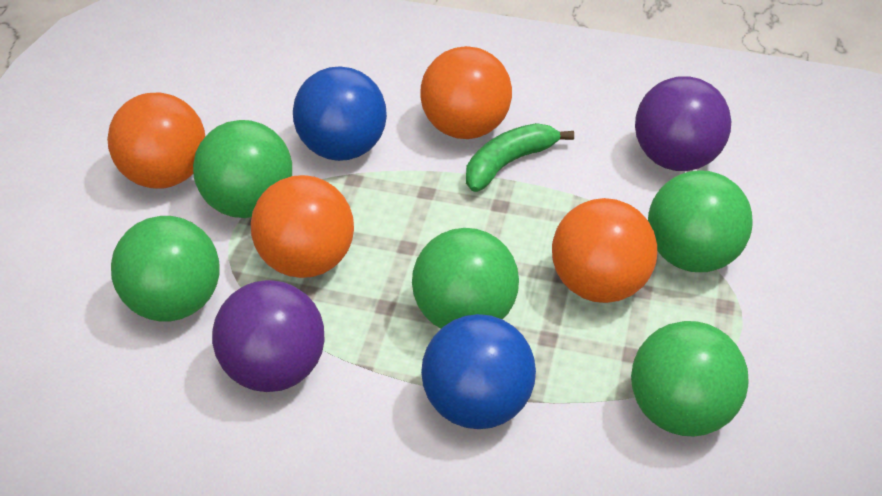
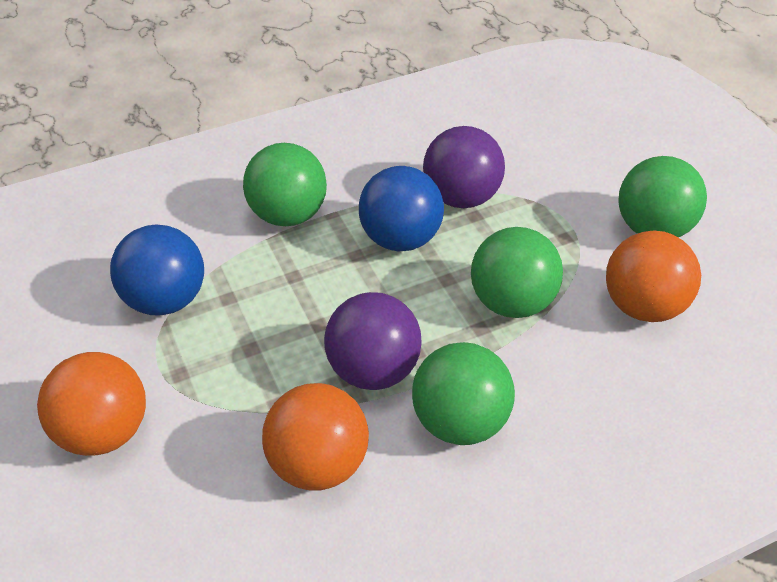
green ball: 5 -> 4
green banana: 1 -> 0
orange ball: 4 -> 3

